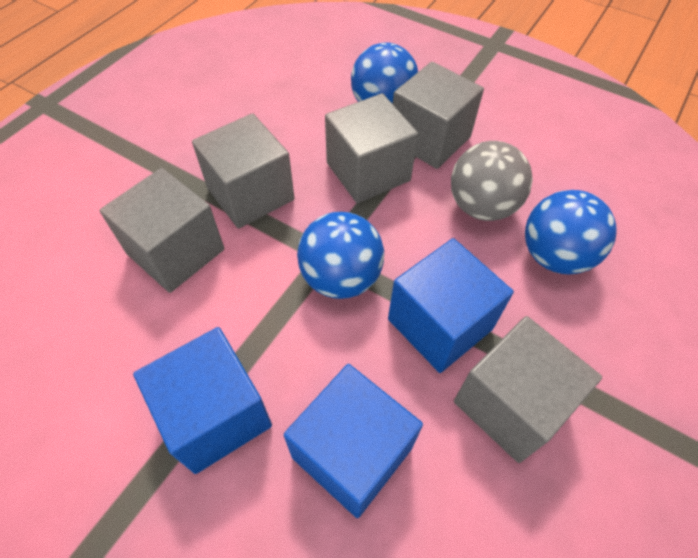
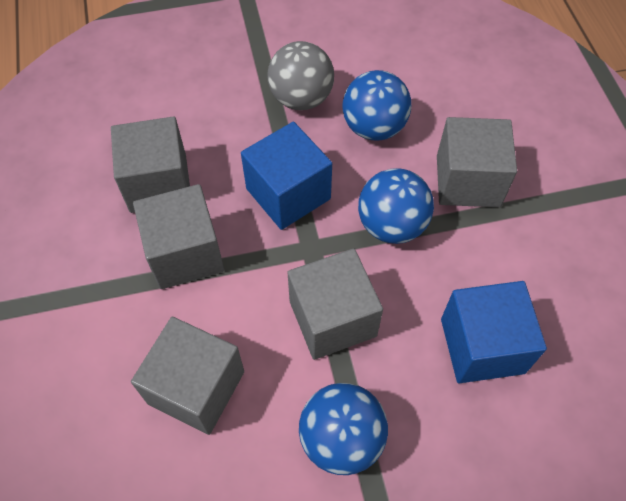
blue cube: 3 -> 2

